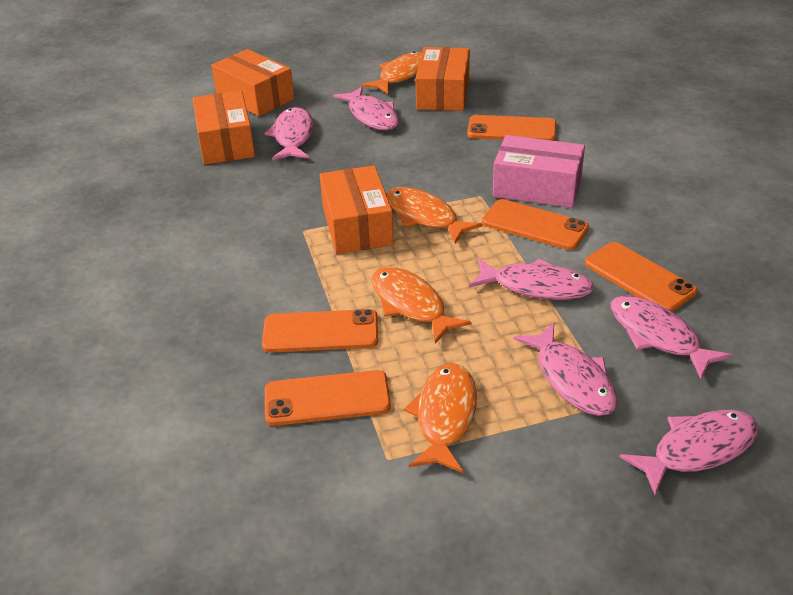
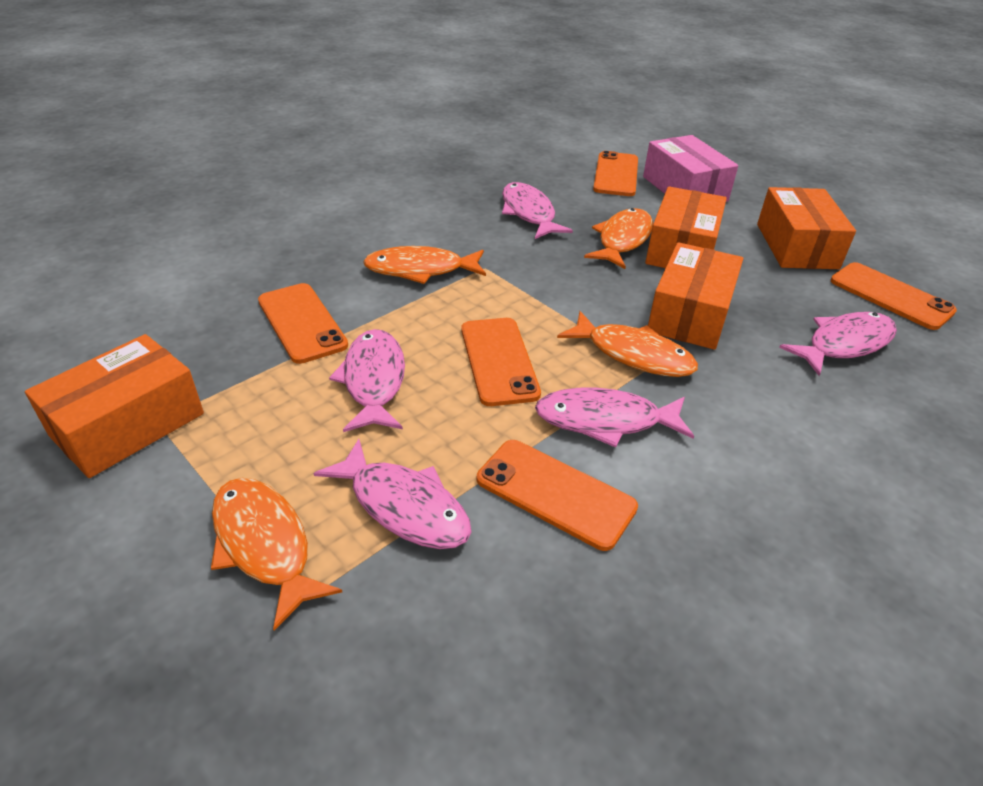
pink fish: 6 -> 5

